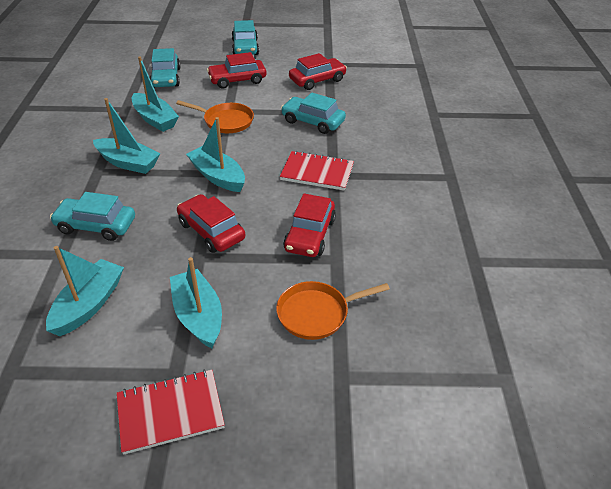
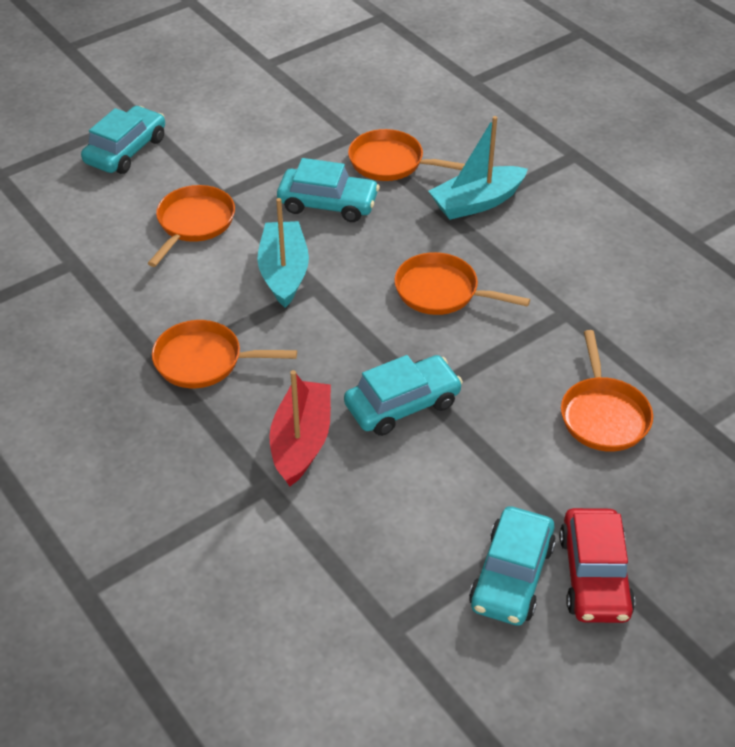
orange pan: 2 -> 5
red boat: 0 -> 1
red car: 4 -> 1
red notebook: 2 -> 0
turquoise boat: 5 -> 2

